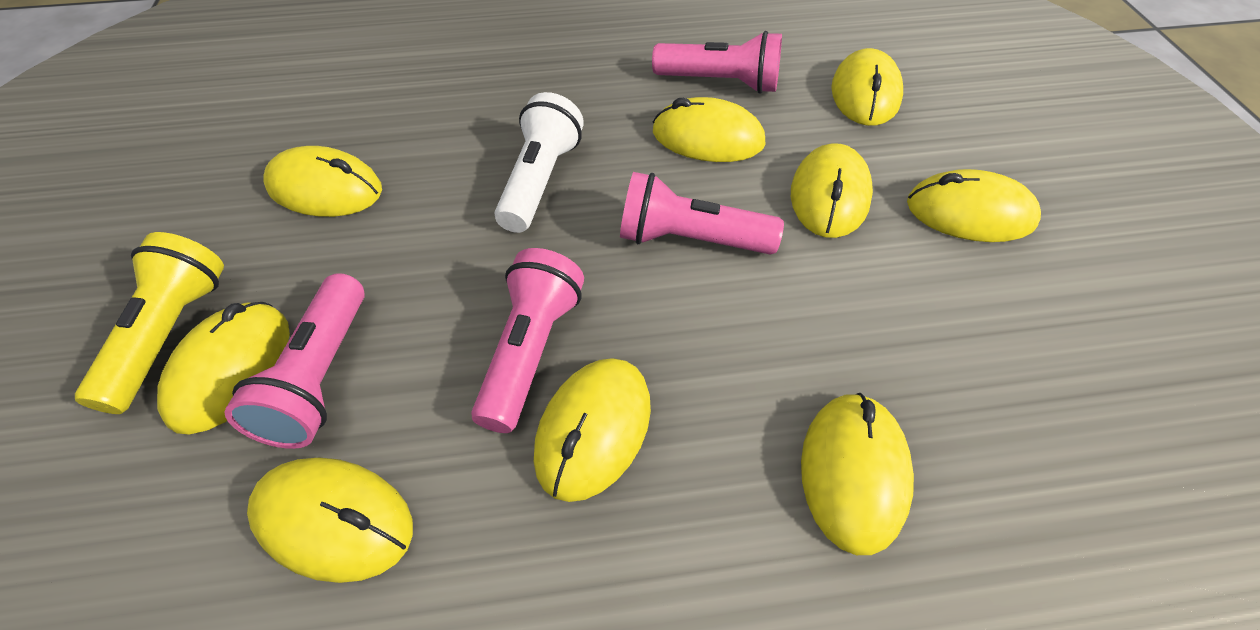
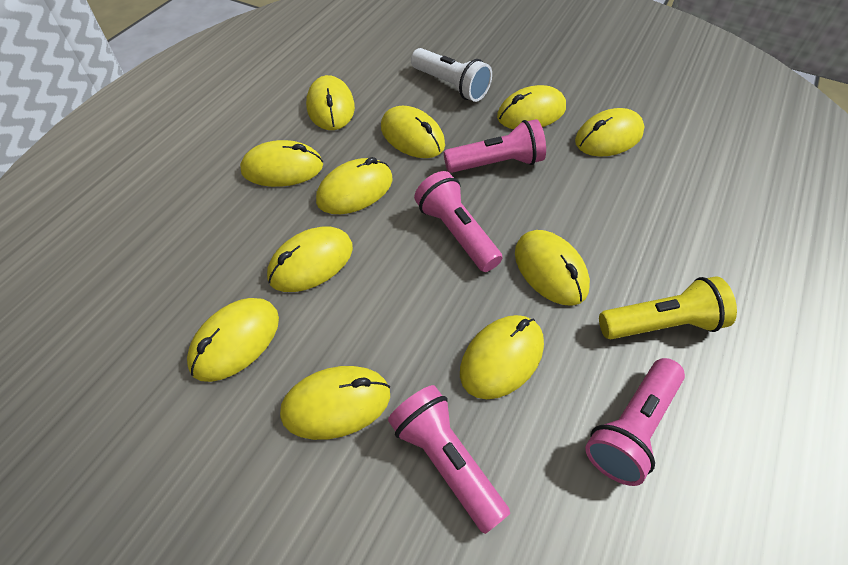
yellow mouse: 9 -> 11

